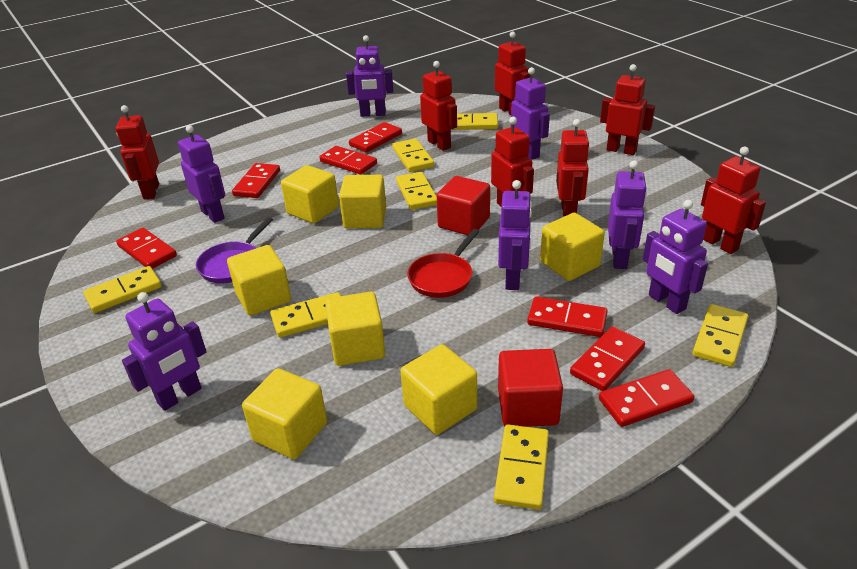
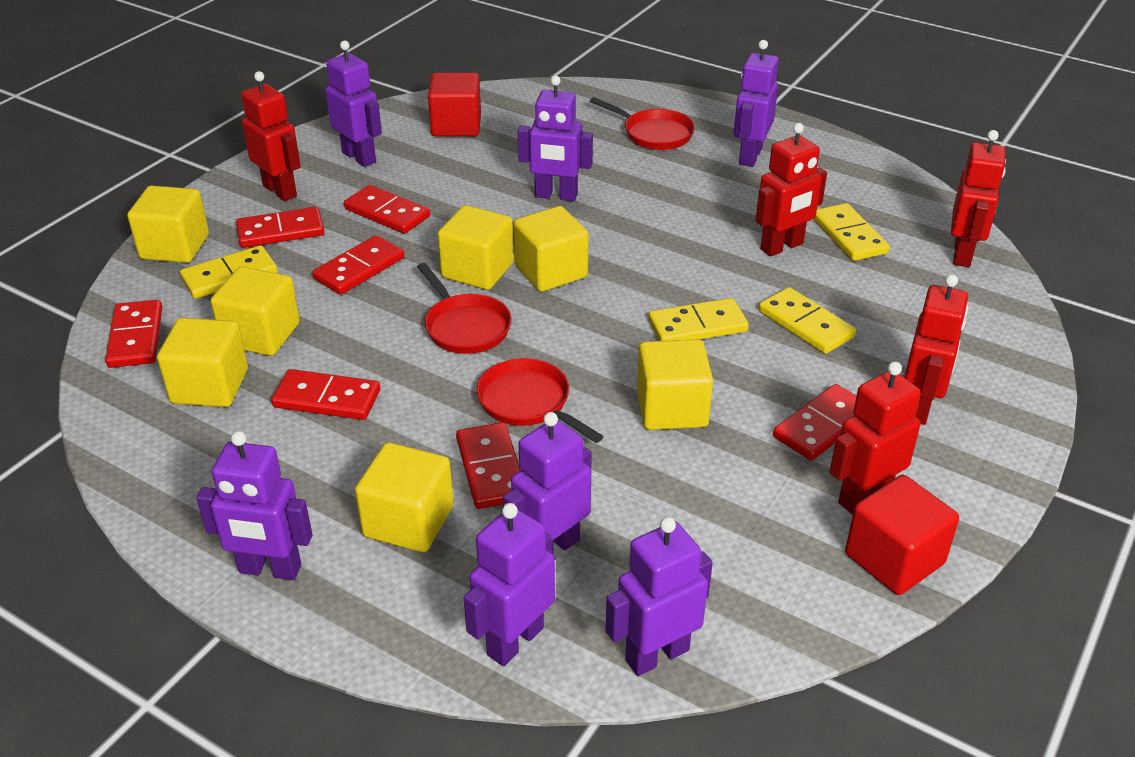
purple pan: 1 -> 0
red pan: 1 -> 3
red robot: 7 -> 5
yellow domino: 7 -> 4

